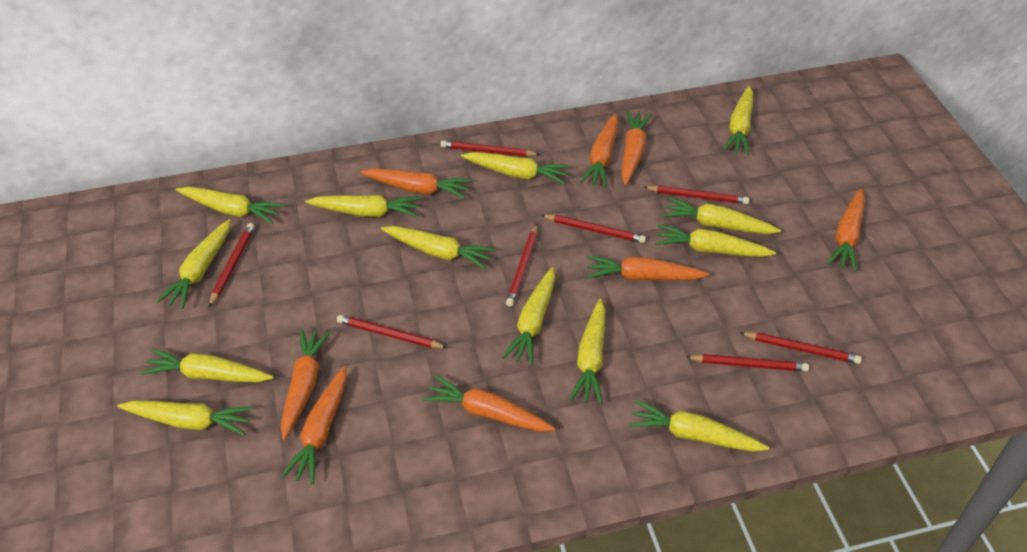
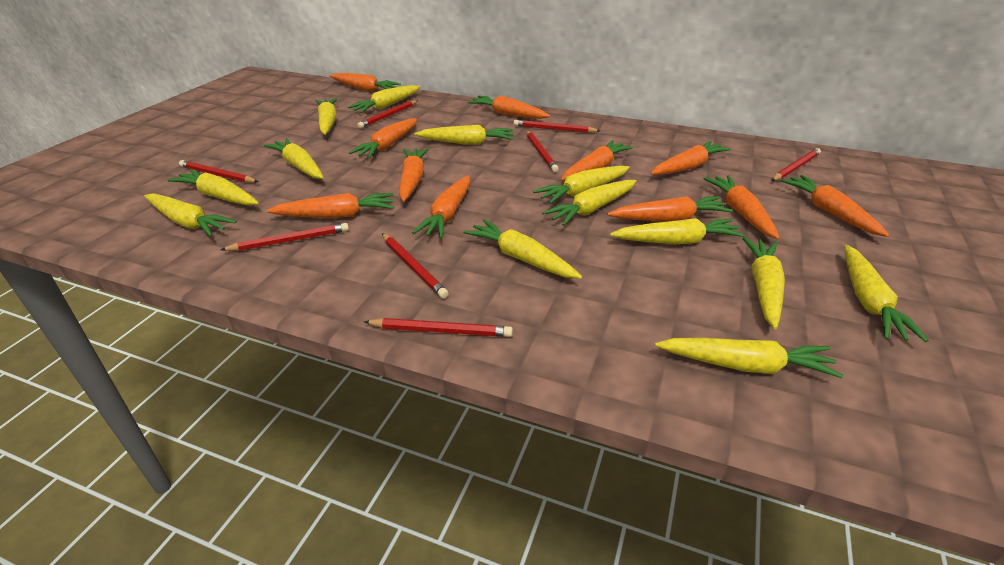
orange carrot: 8 -> 11

